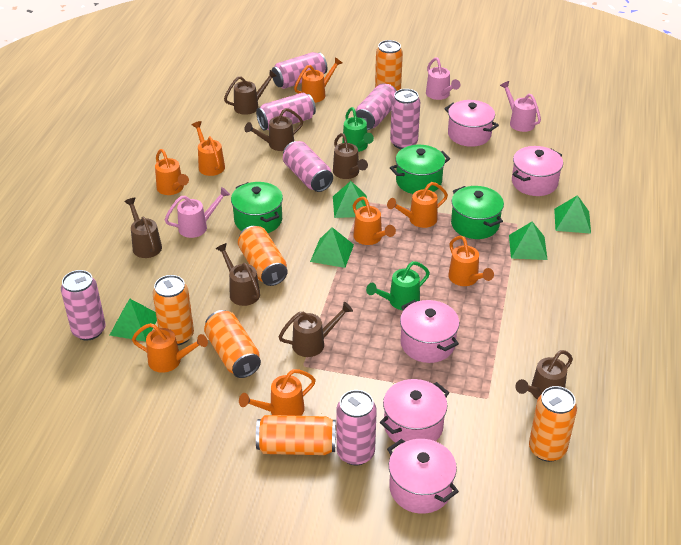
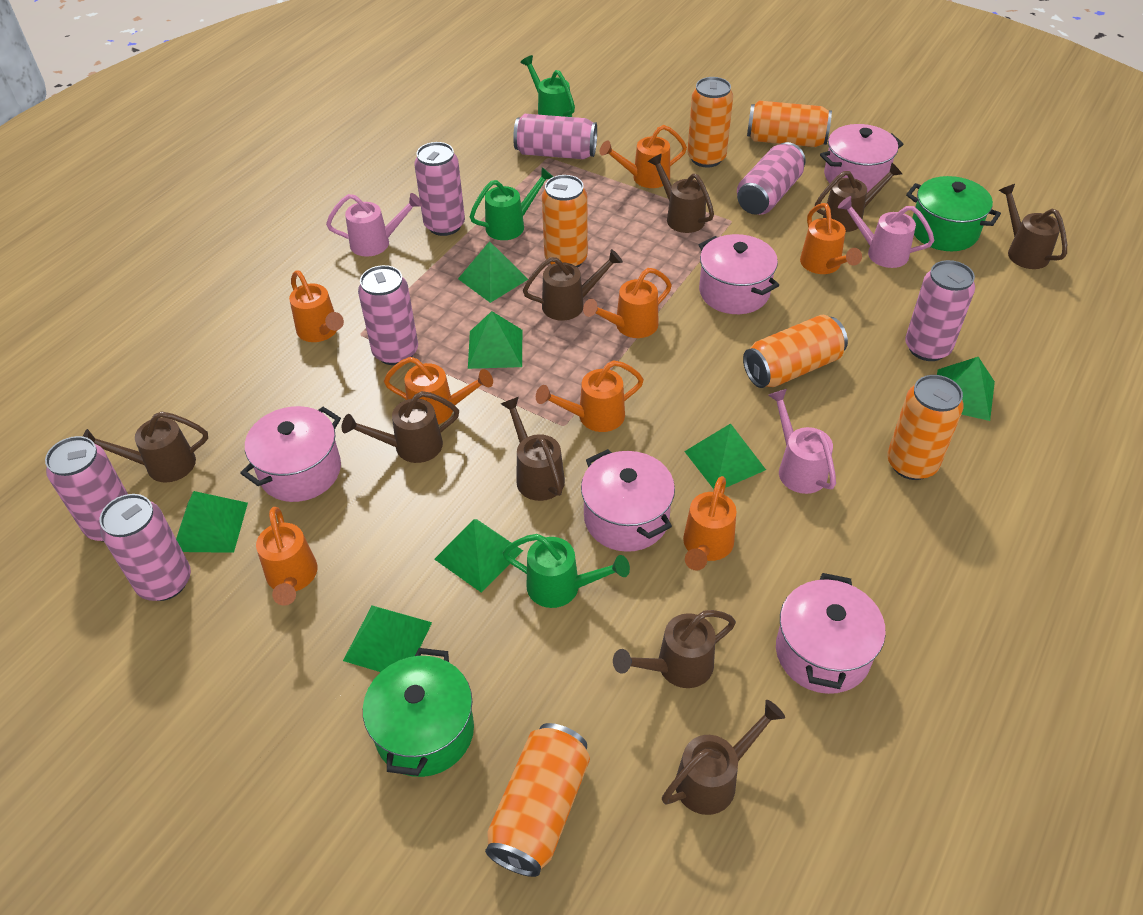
brown watering can: 7 -> 9
green pot: 3 -> 2
green pyramid: 5 -> 7
green watering can: 2 -> 3

